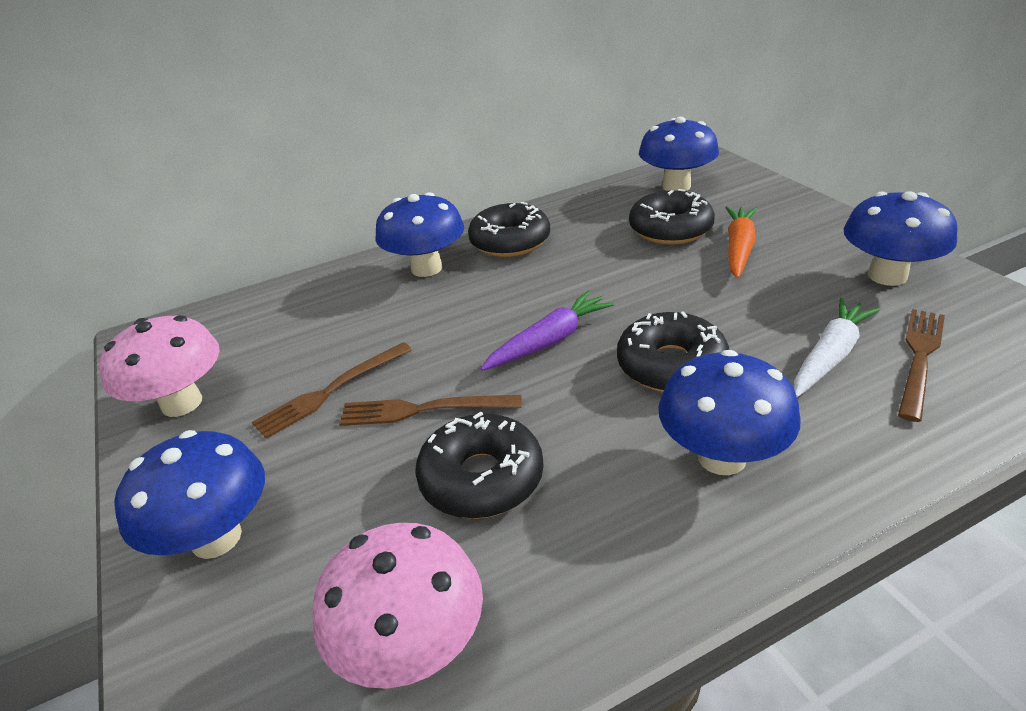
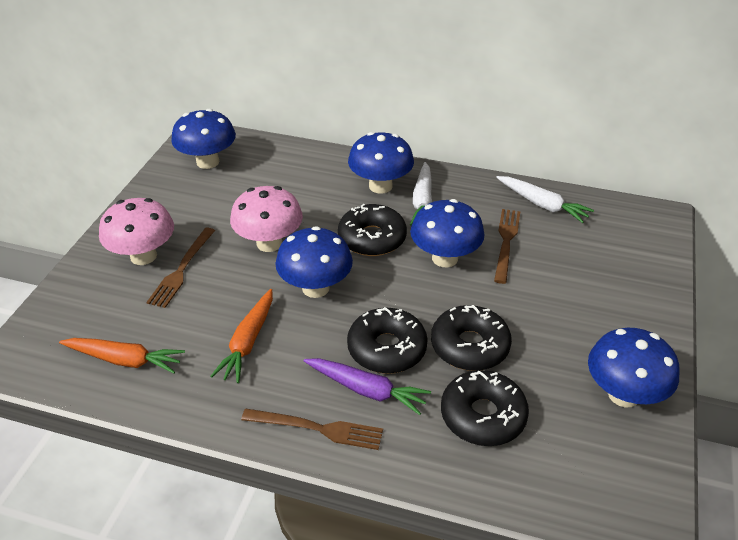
orange carrot: 1 -> 2
white carrot: 1 -> 2

